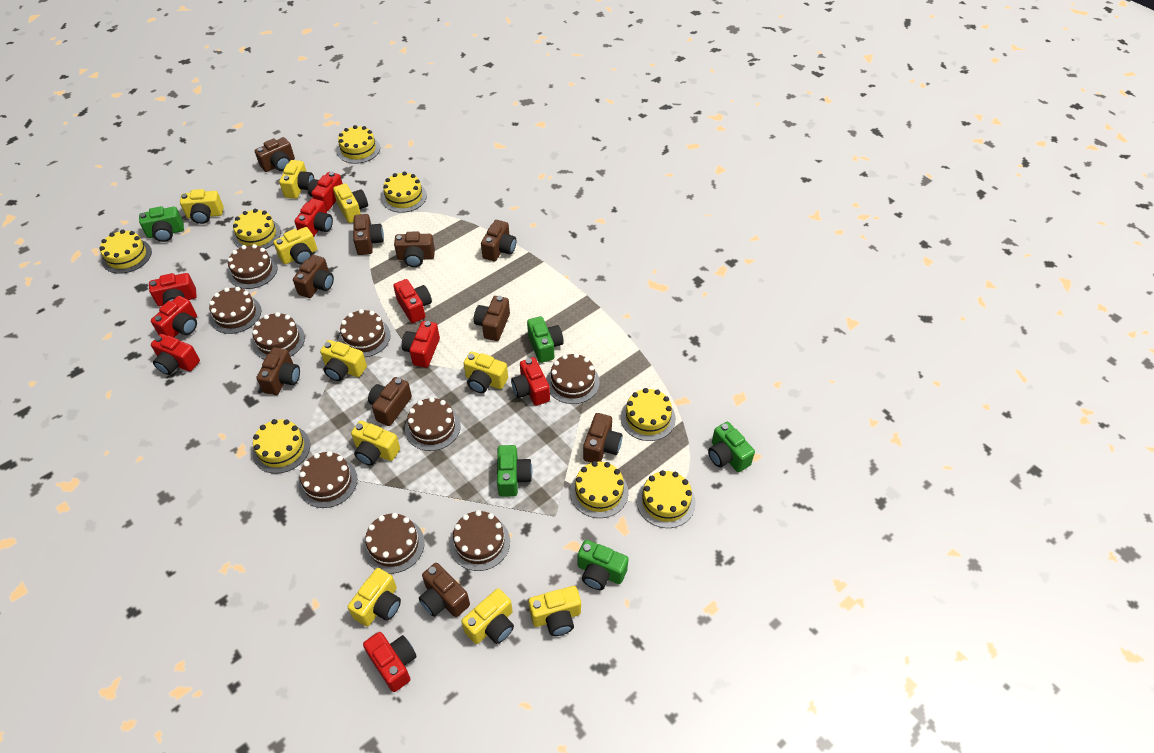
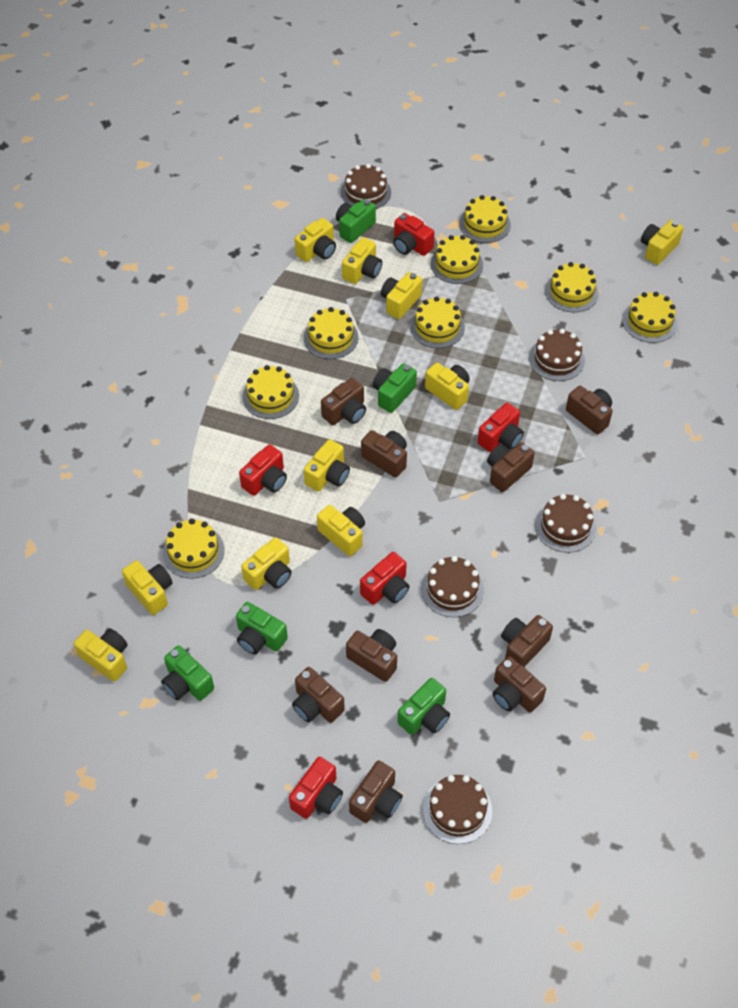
brown cake: 9 -> 5
brown camera: 10 -> 9
red camera: 9 -> 5

